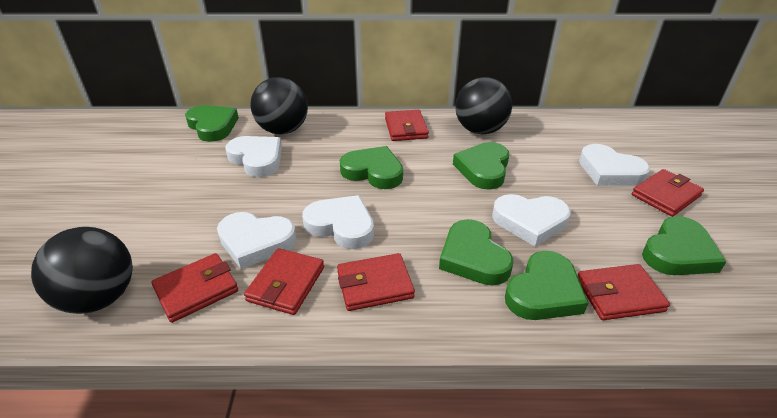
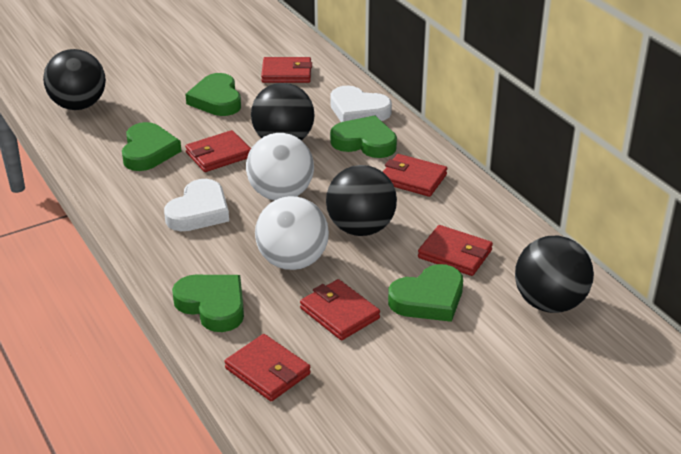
black ball: 3 -> 4
green heart: 6 -> 5
white ball: 0 -> 2
white heart: 5 -> 2

